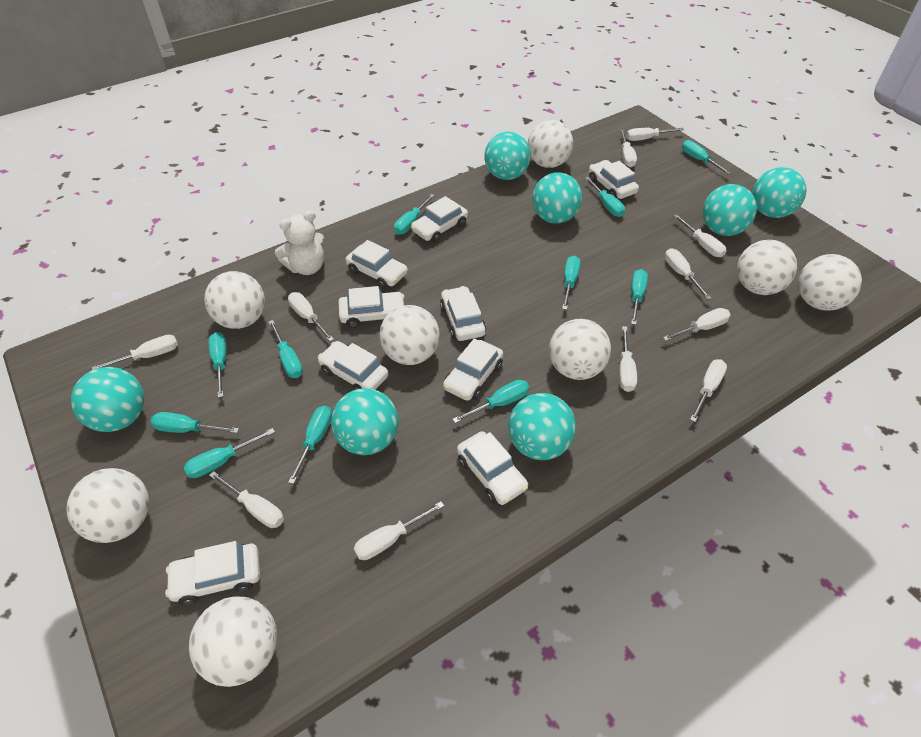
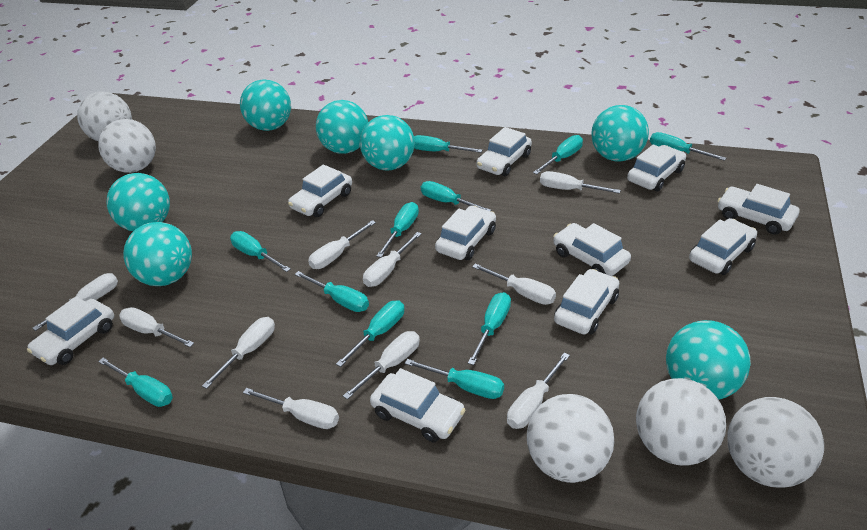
white ball: 8 -> 5
white car: 9 -> 10
white screwdriver: 11 -> 10
white teddy bear: 1 -> 0

